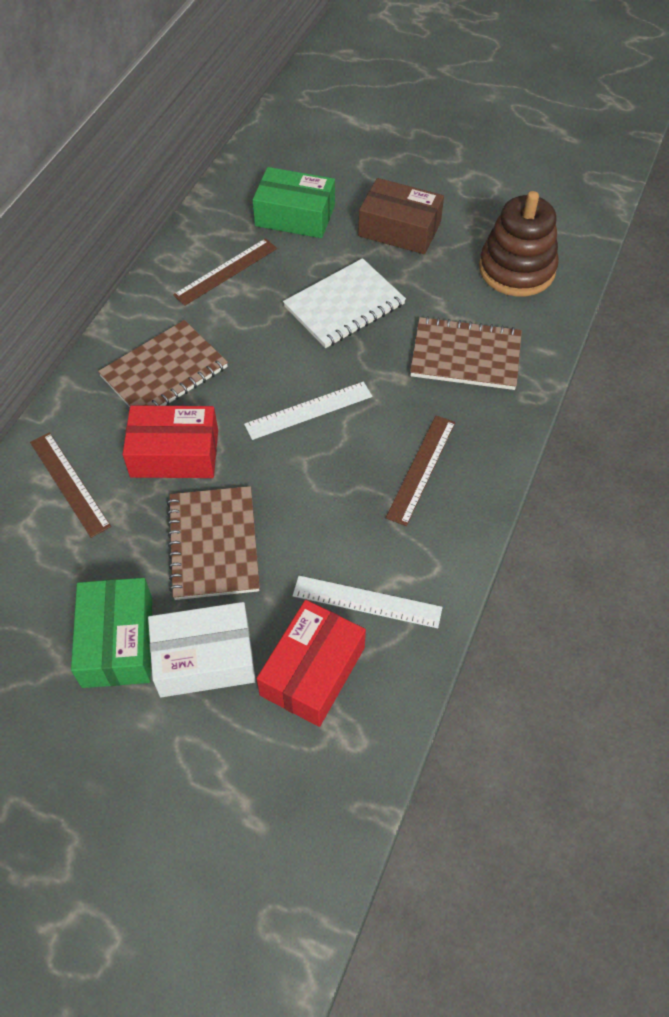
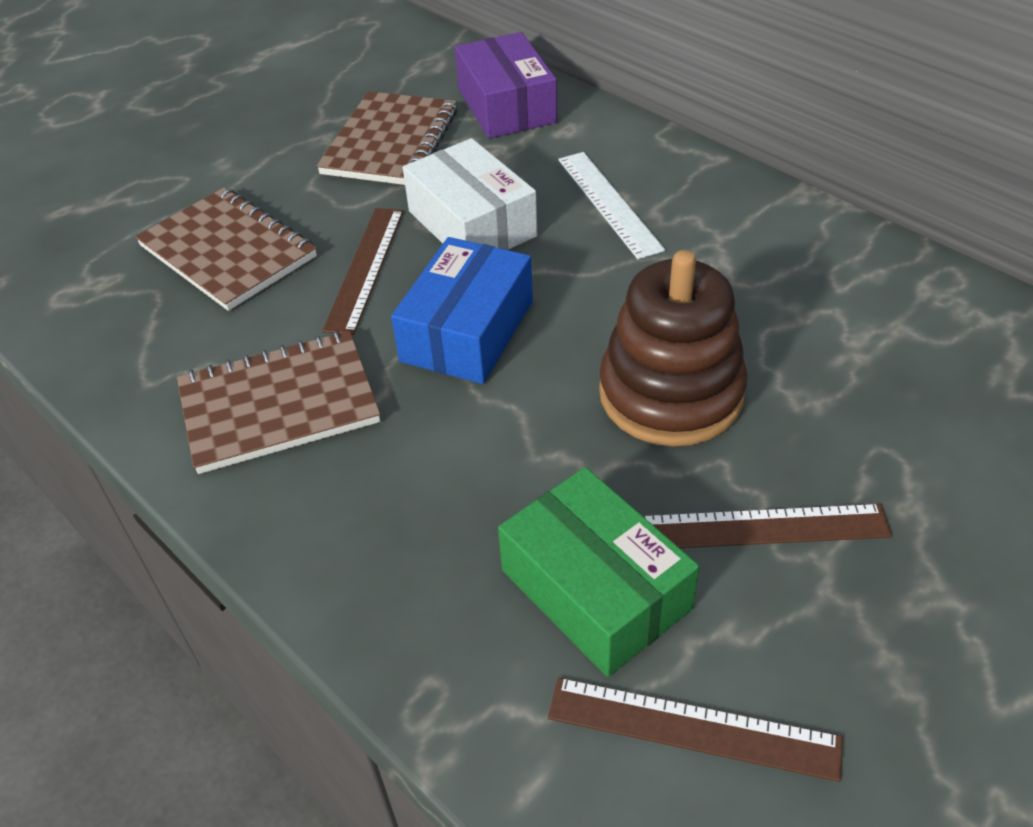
blue box: 0 -> 1
brown box: 1 -> 0
green box: 2 -> 1
purple box: 0 -> 1
red box: 2 -> 0
white notebook: 1 -> 0
white ruler: 2 -> 1

